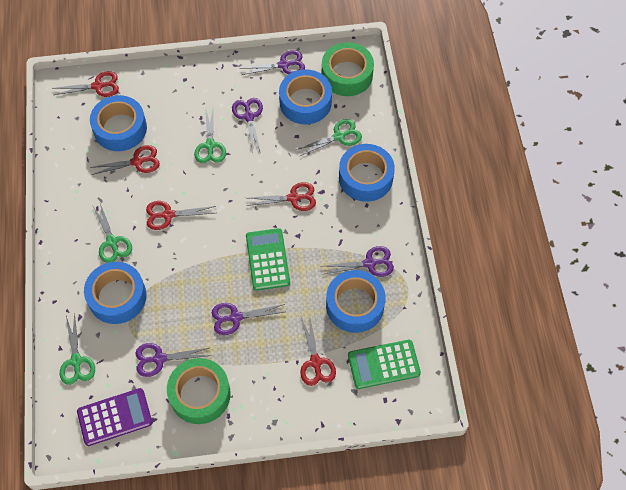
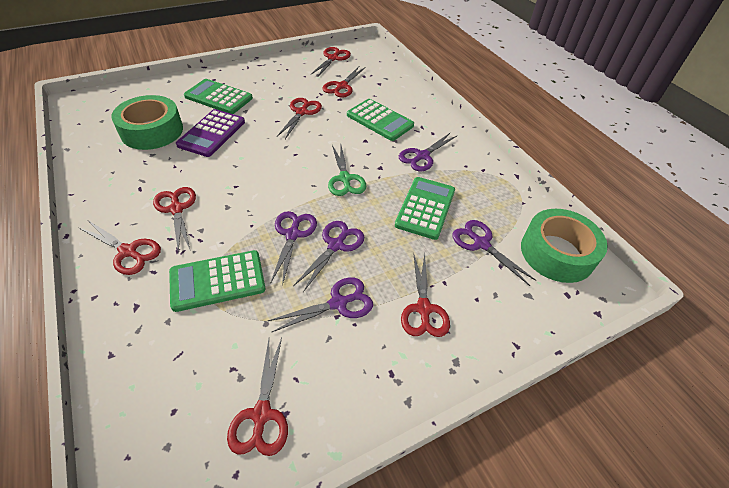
blue tape: 5 -> 0
green calculator: 2 -> 4
green scissors: 4 -> 1
red scissors: 5 -> 7

